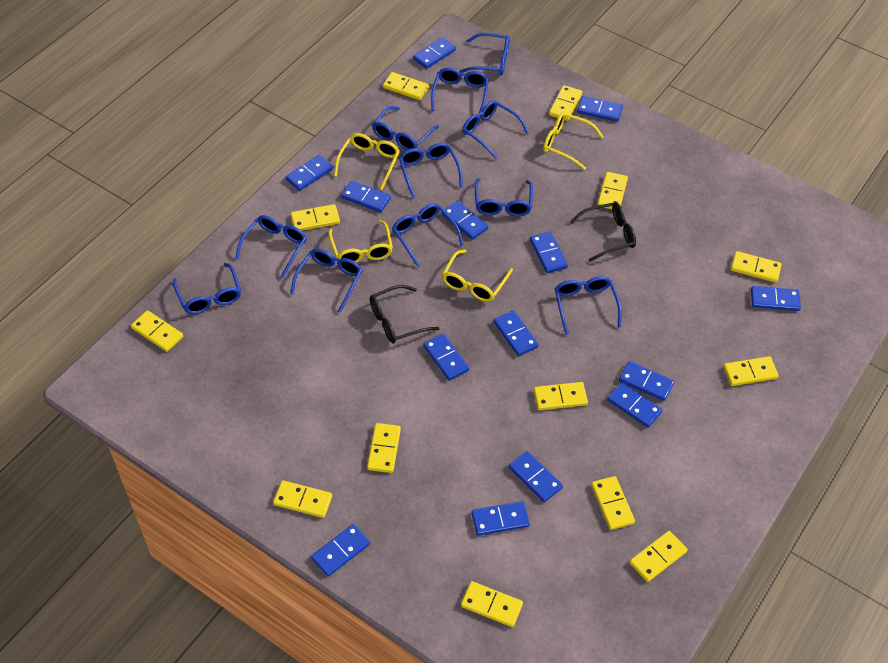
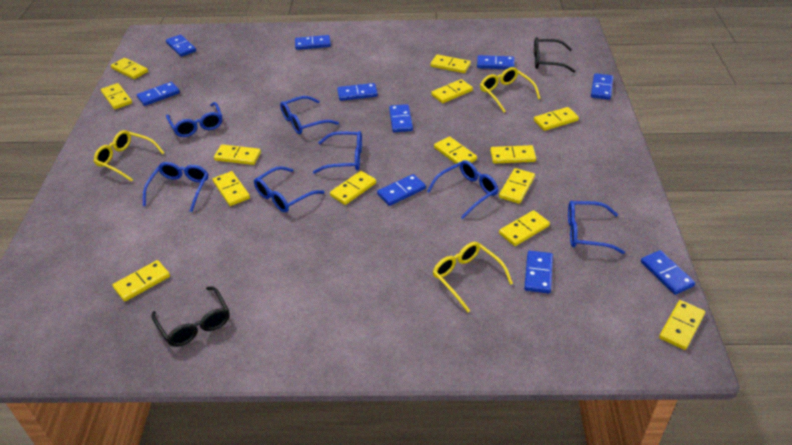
blue domino: 14 -> 10
blue glasses: 11 -> 7
yellow domino: 13 -> 14
yellow glasses: 4 -> 3

